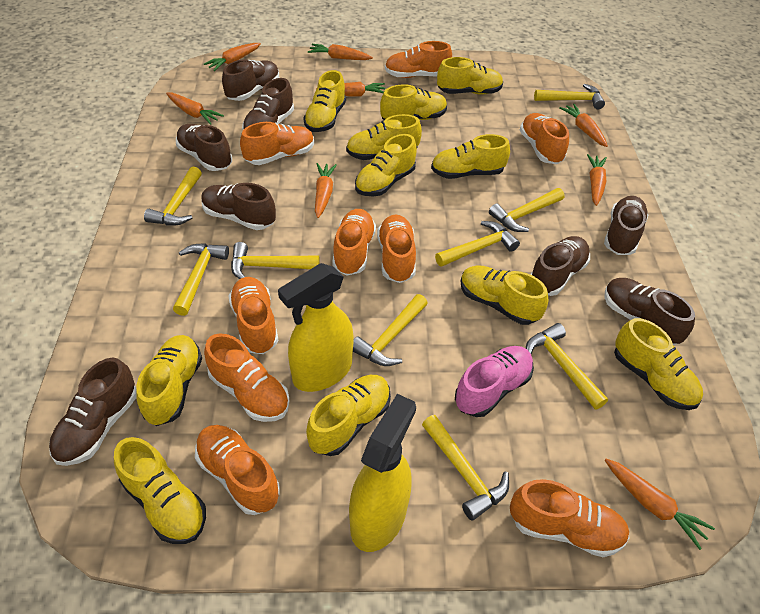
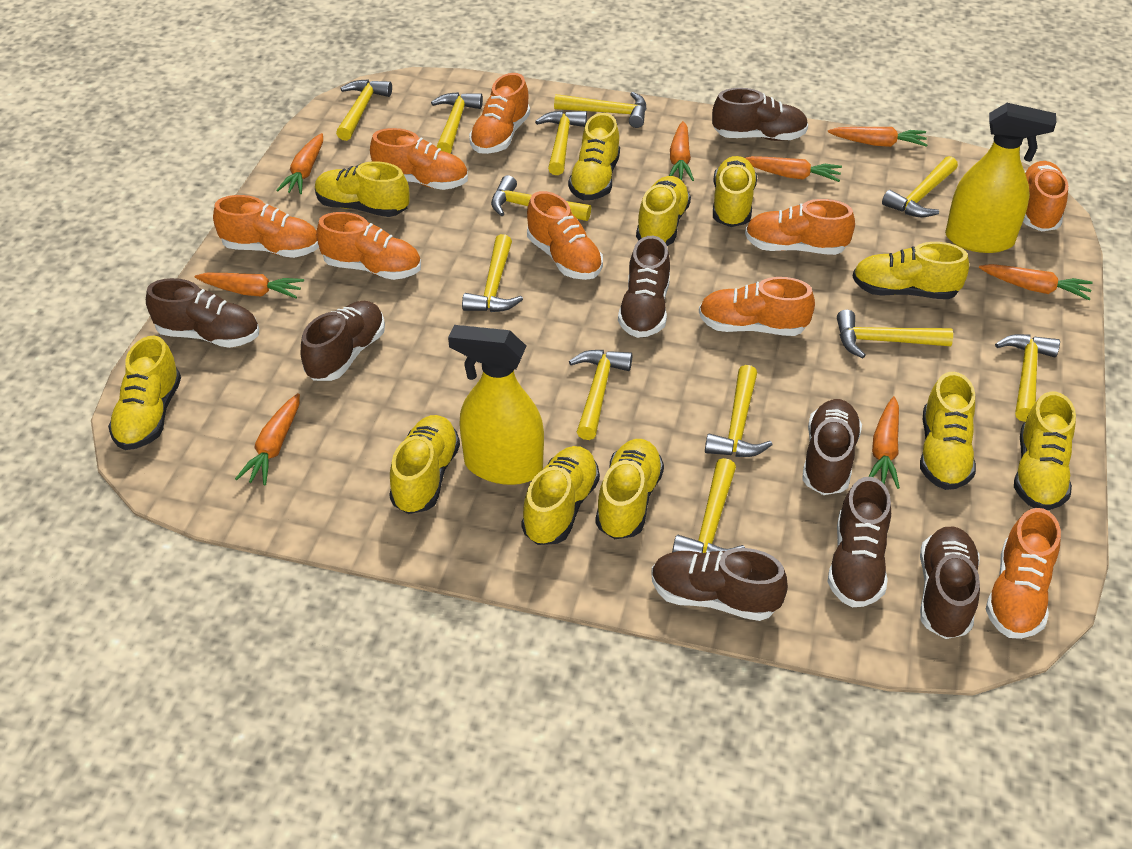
pink shoe: 1 -> 0
yellow hammer: 9 -> 12

